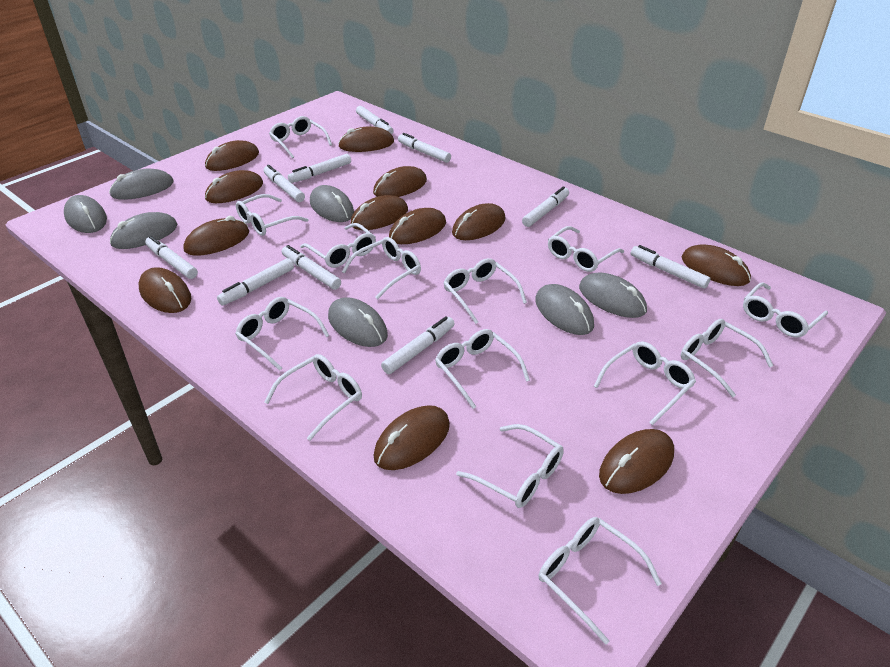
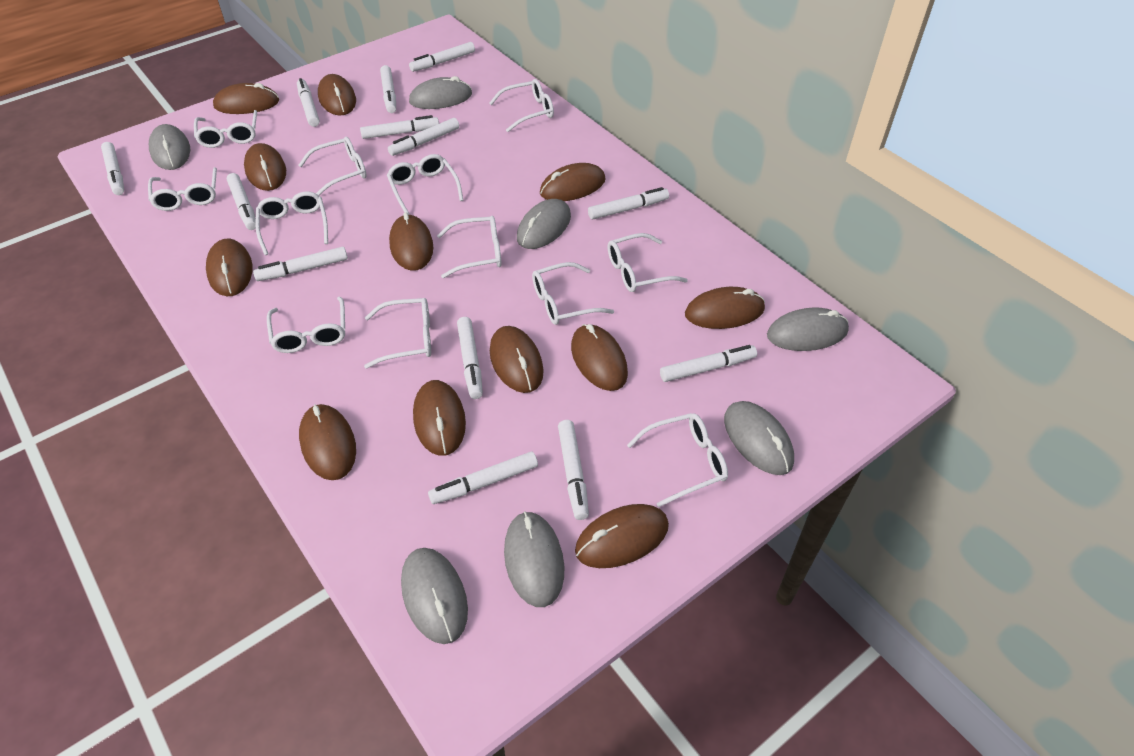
white glasses: 14 -> 12
white marker: 10 -> 13

